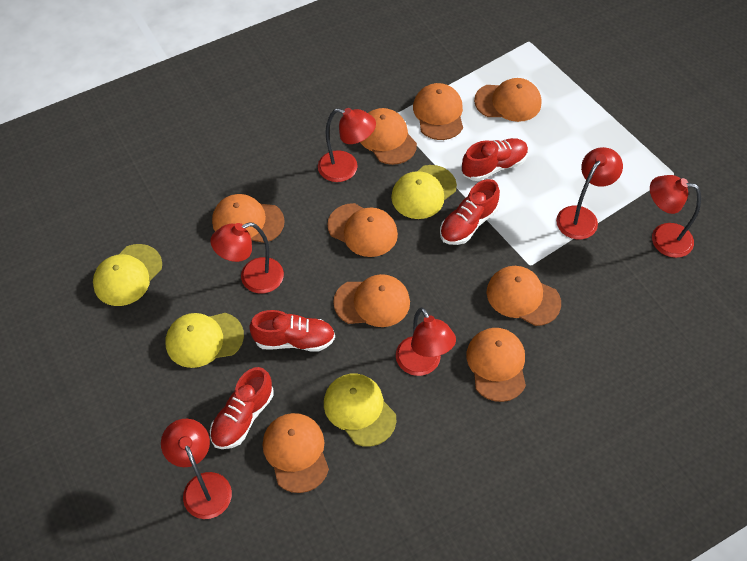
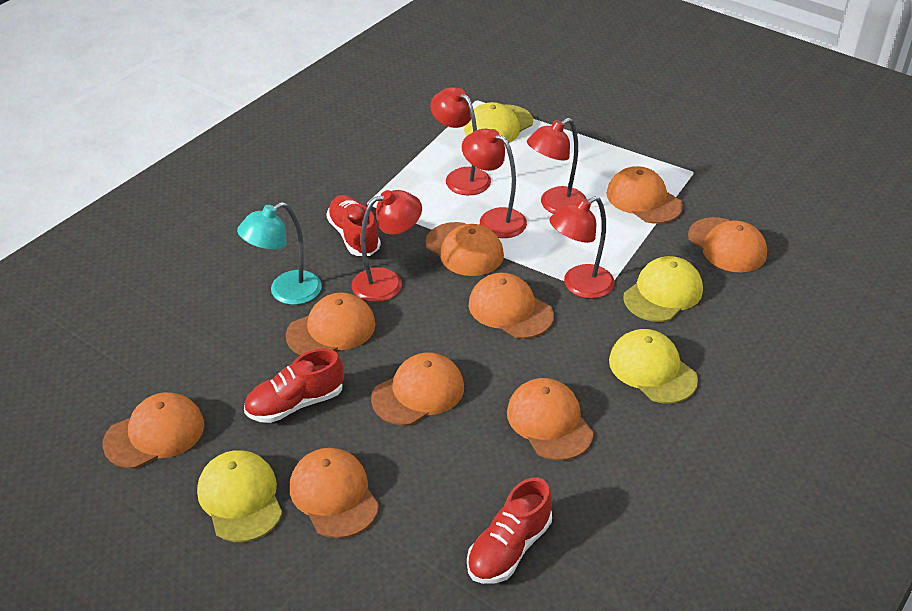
red lamp: 6 -> 5
red shoe: 4 -> 3
turquoise lamp: 0 -> 1

